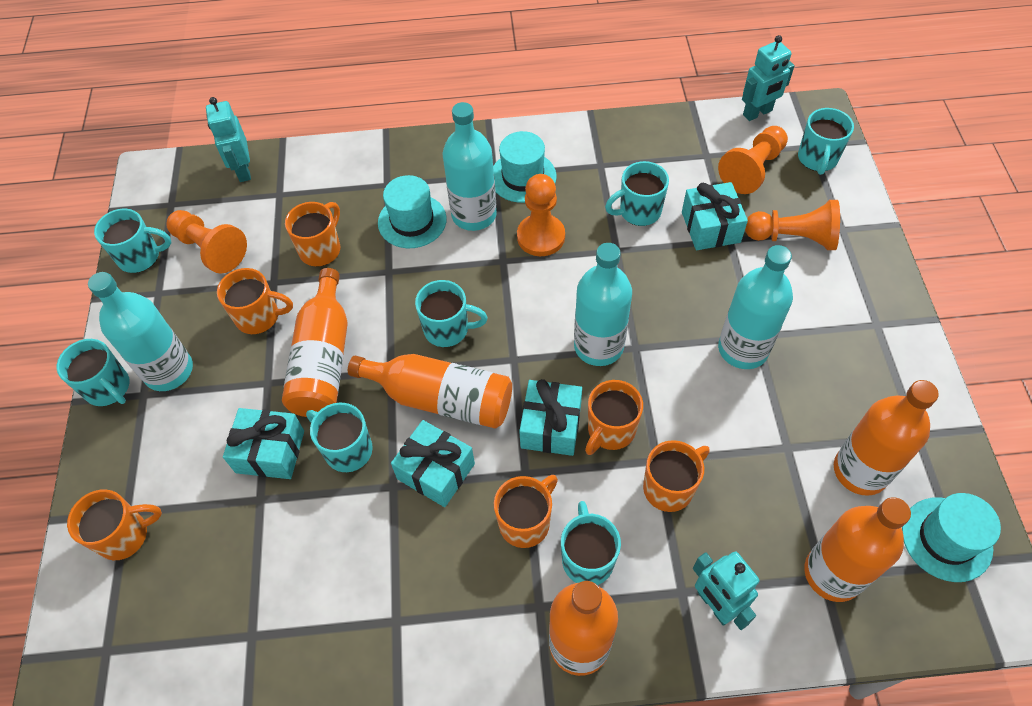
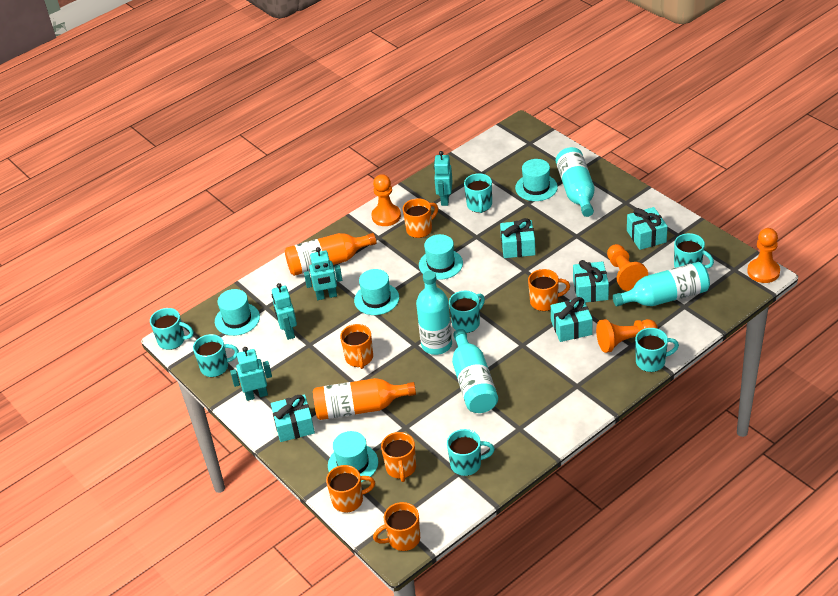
orange bottle: 5 -> 2
turquoise gift: 4 -> 5
turquoise hat: 3 -> 5
turquoise robot: 3 -> 4

